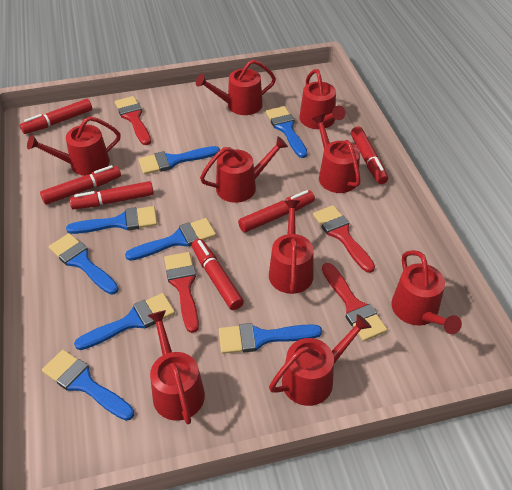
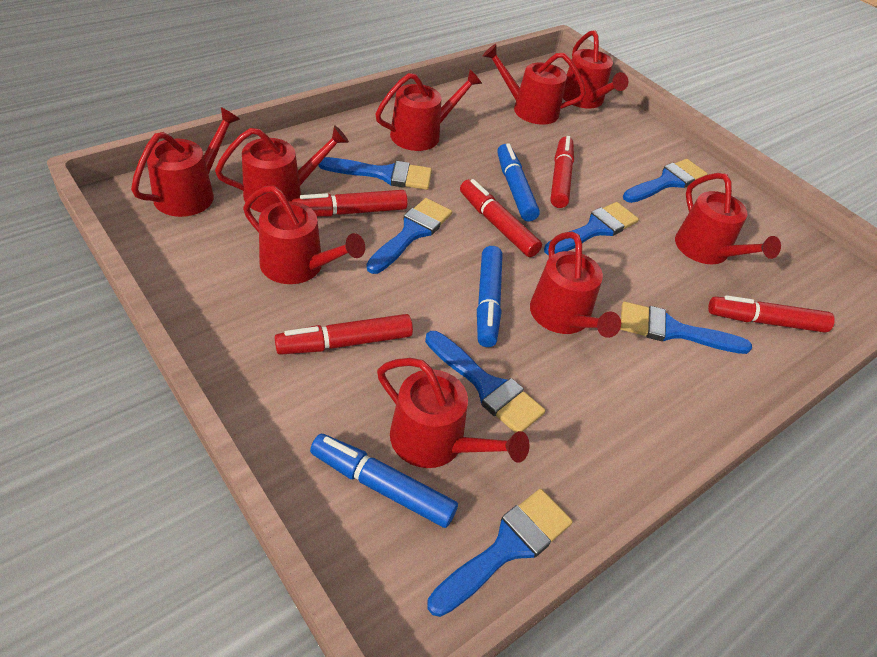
blue brush: 8 -> 7
blue marker: 0 -> 3
red brush: 4 -> 0
red marker: 6 -> 5

